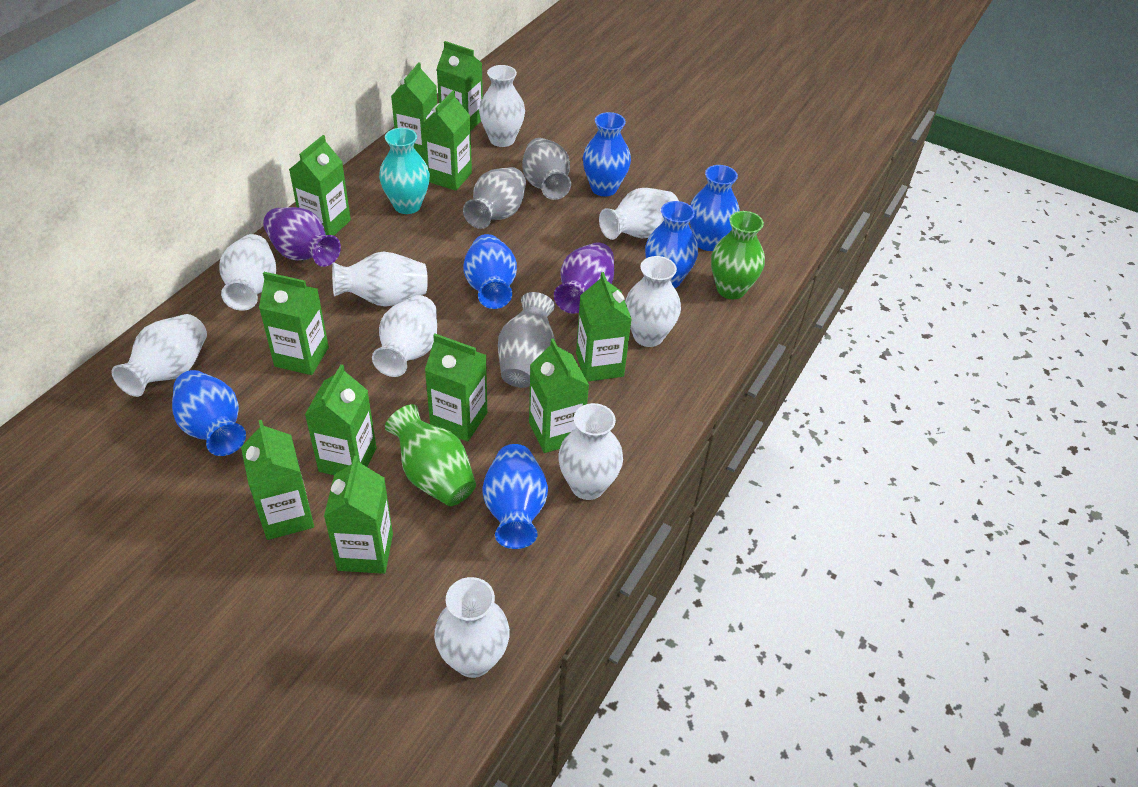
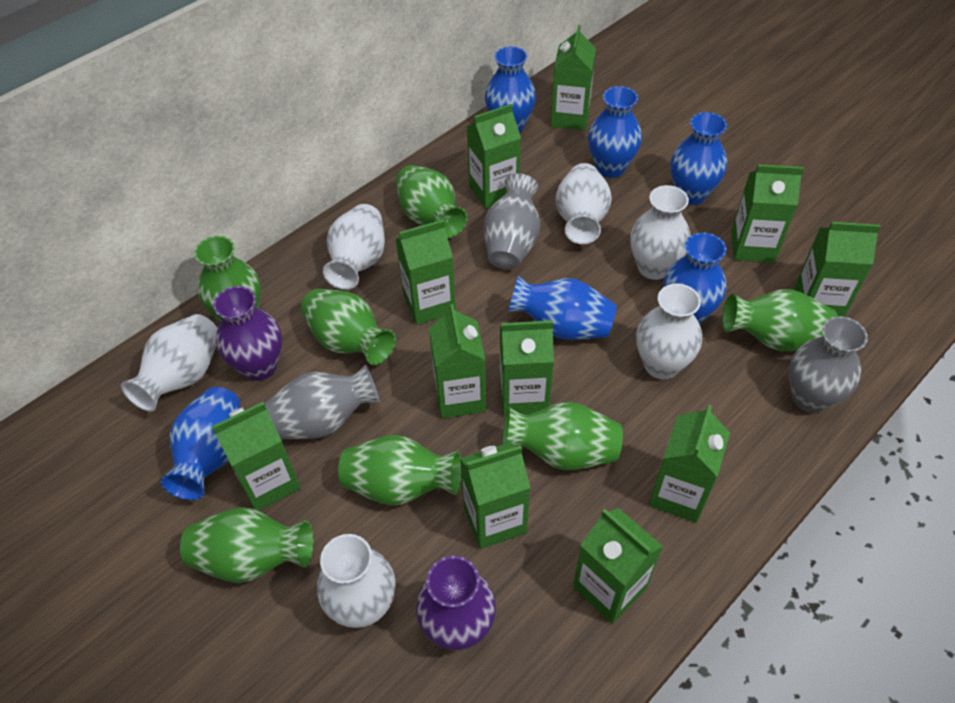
green vase: 2 -> 7
turquoise vase: 1 -> 0
white vase: 9 -> 6

